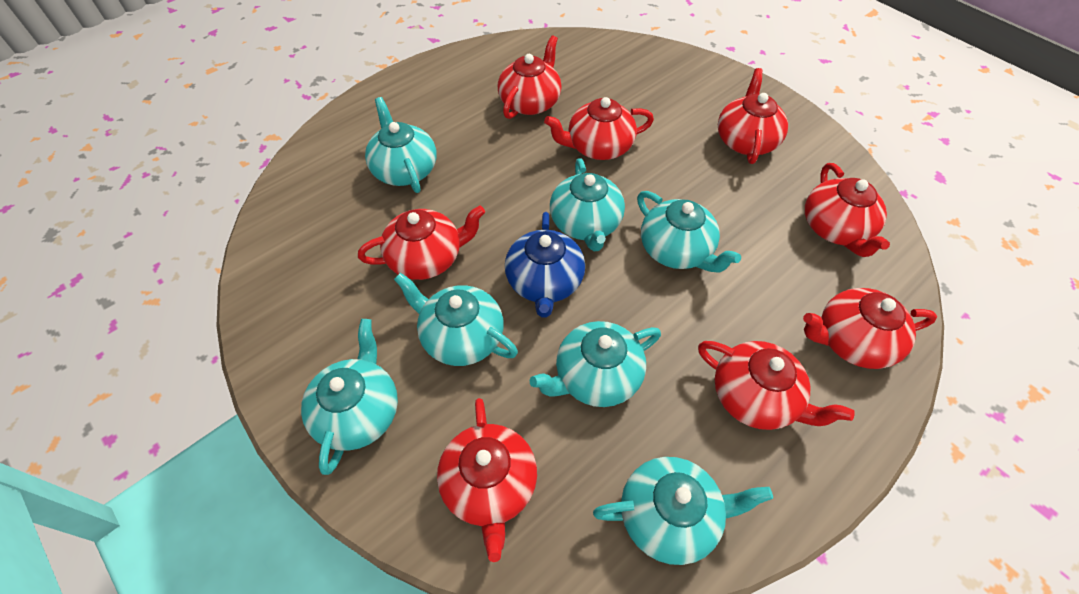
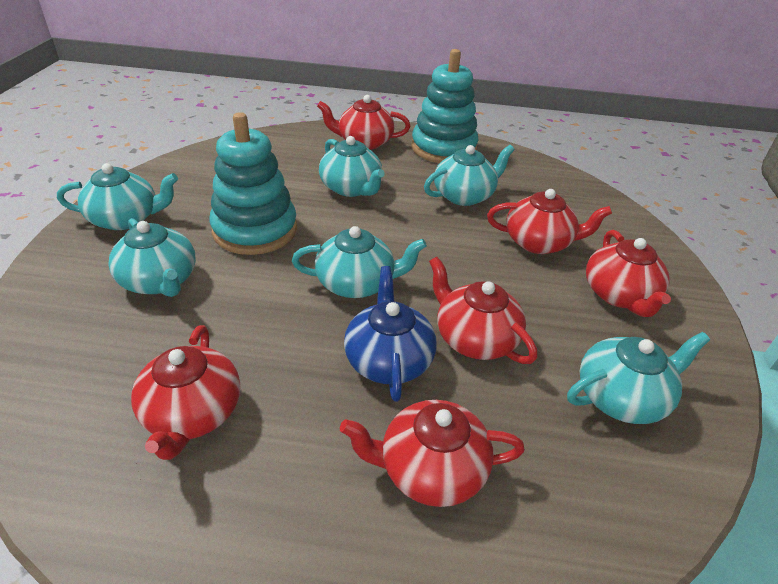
red teapot: 8 -> 6
turquoise stacking toy: 0 -> 2
turquoise teapot: 7 -> 6

